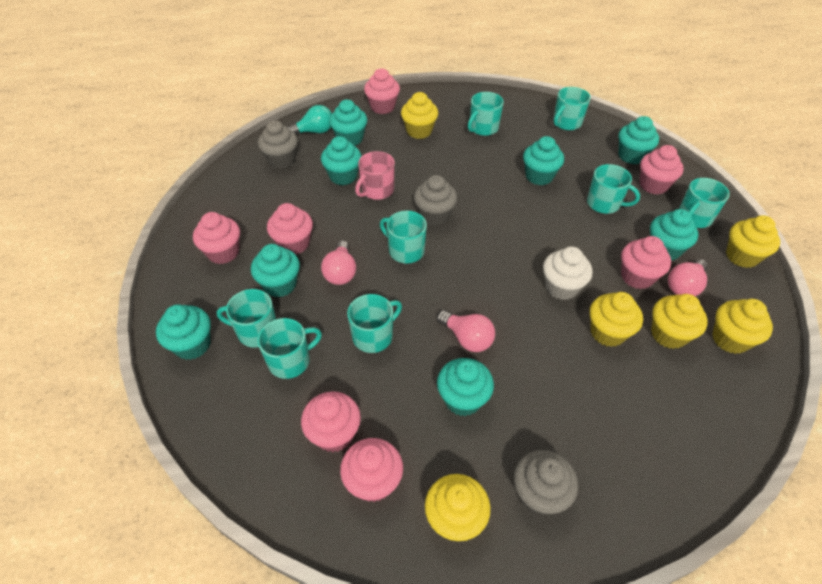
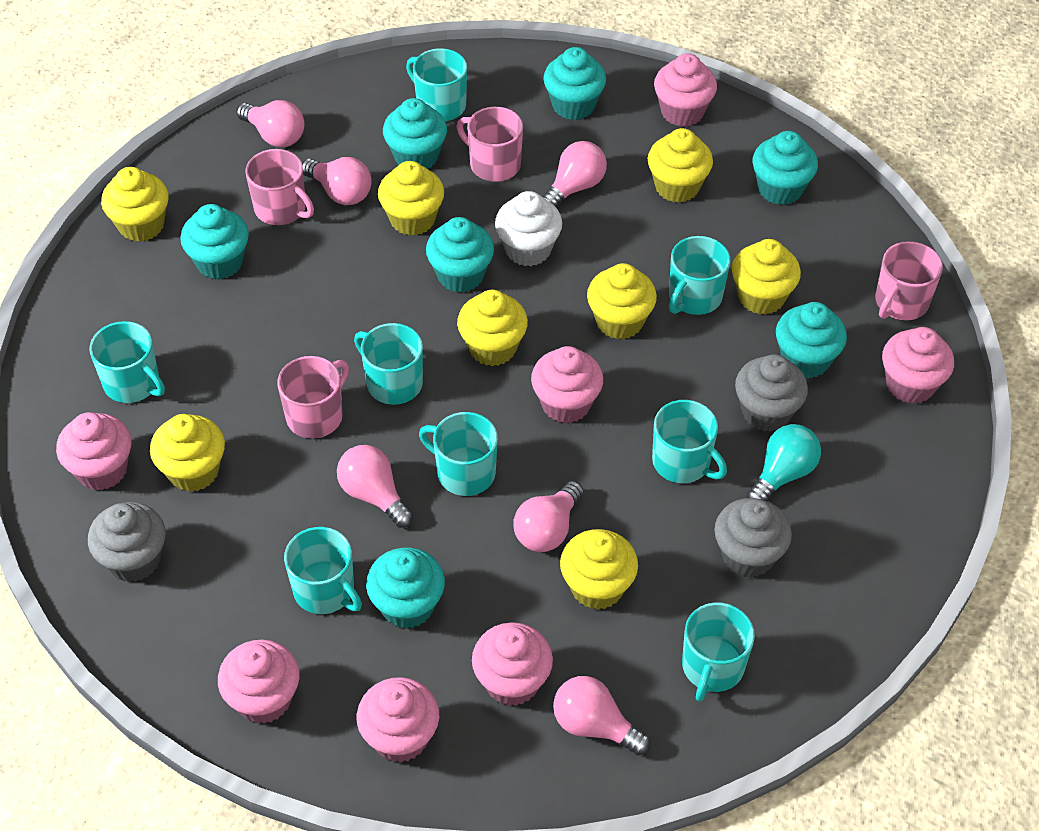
pink light bulb: 3 -> 6
pink mug: 1 -> 4
turquoise cupcake: 8 -> 7
yellow cupcake: 6 -> 8

